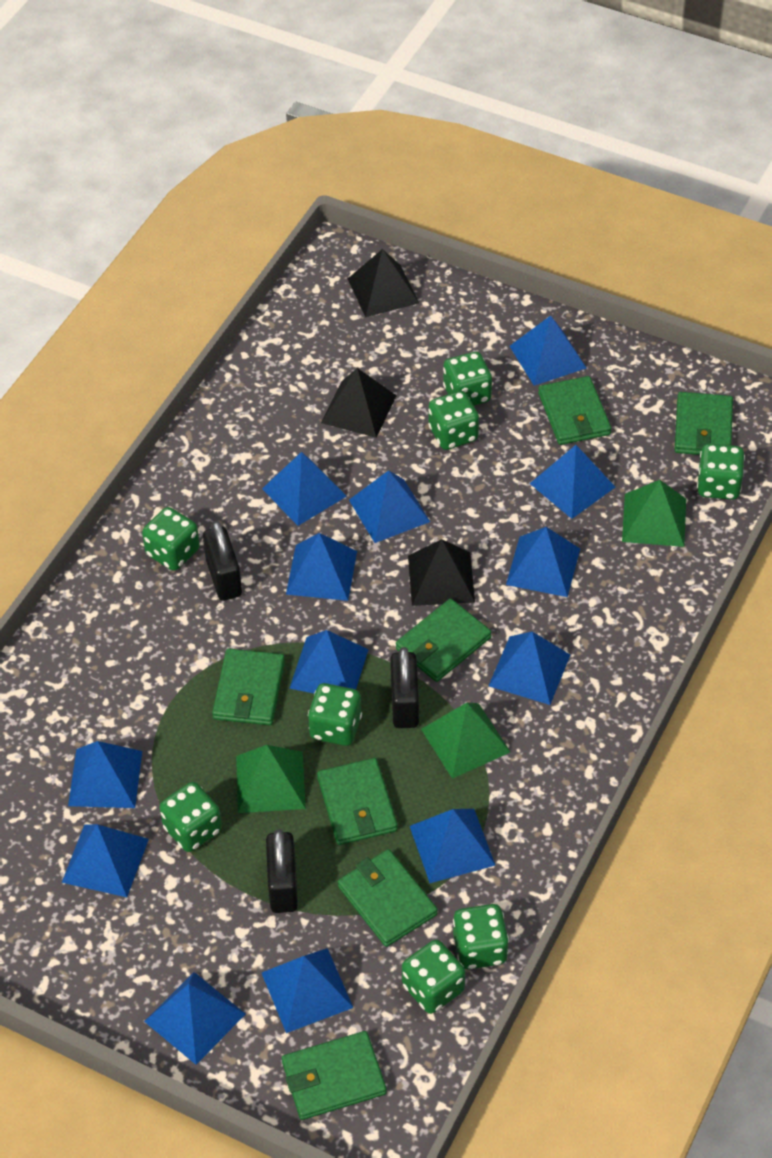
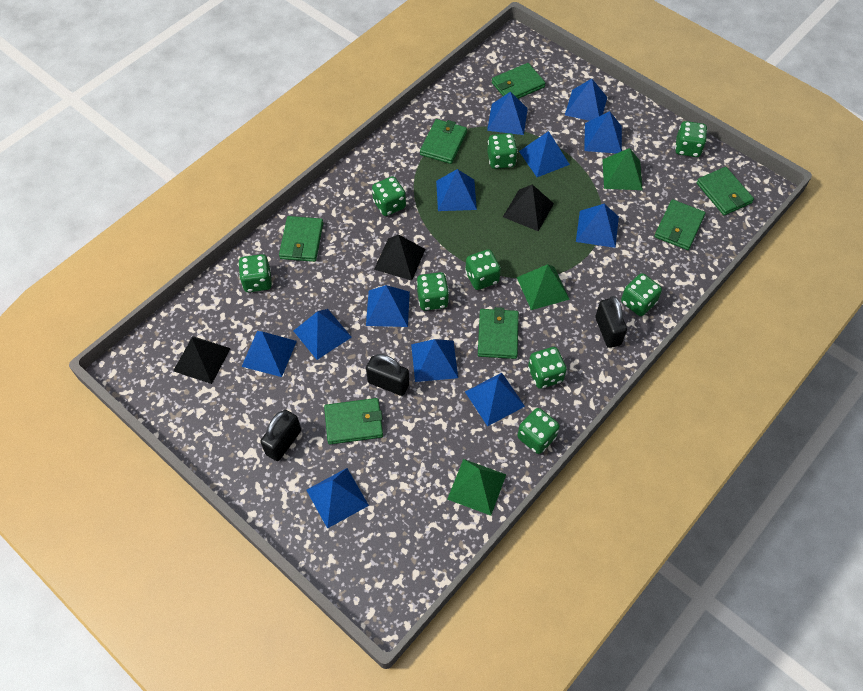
blue pyramid: 13 -> 12
green dice: 8 -> 9

